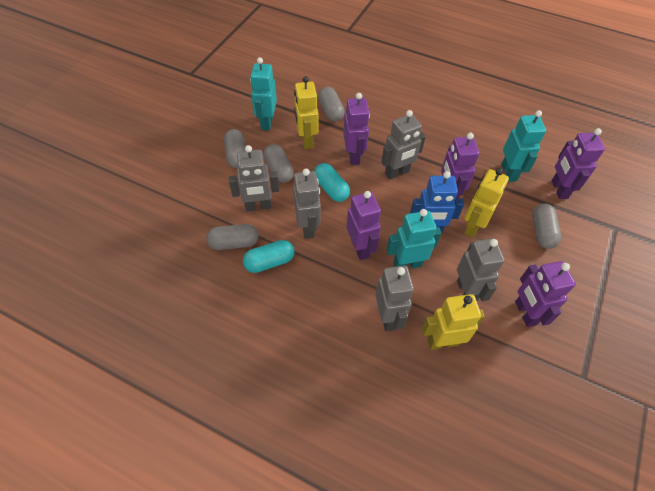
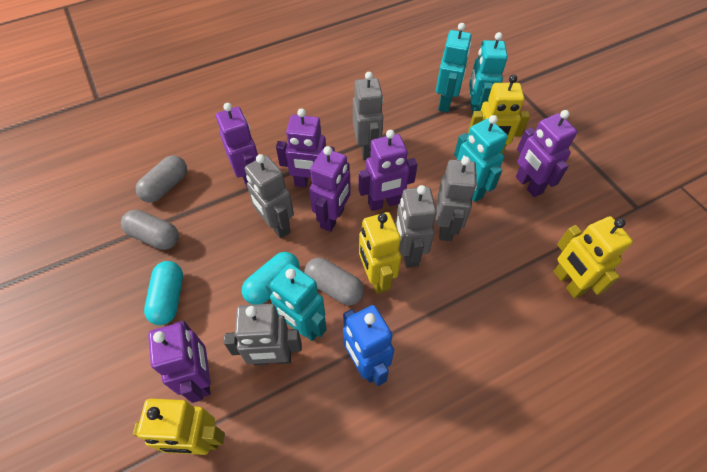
grey capsule: 5 -> 3
purple robot: 5 -> 6
turquoise robot: 3 -> 4
yellow robot: 3 -> 4

